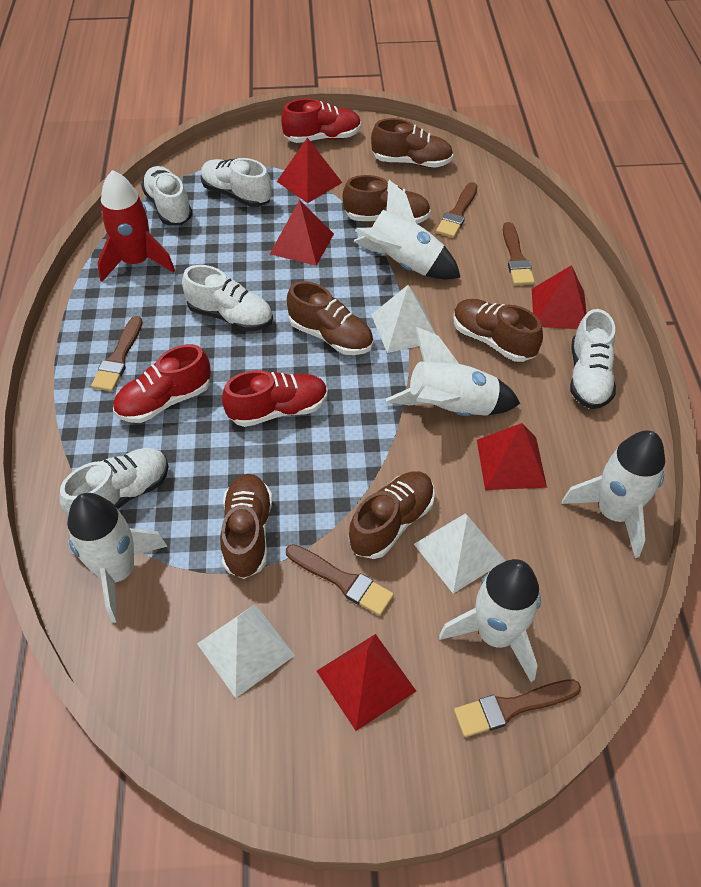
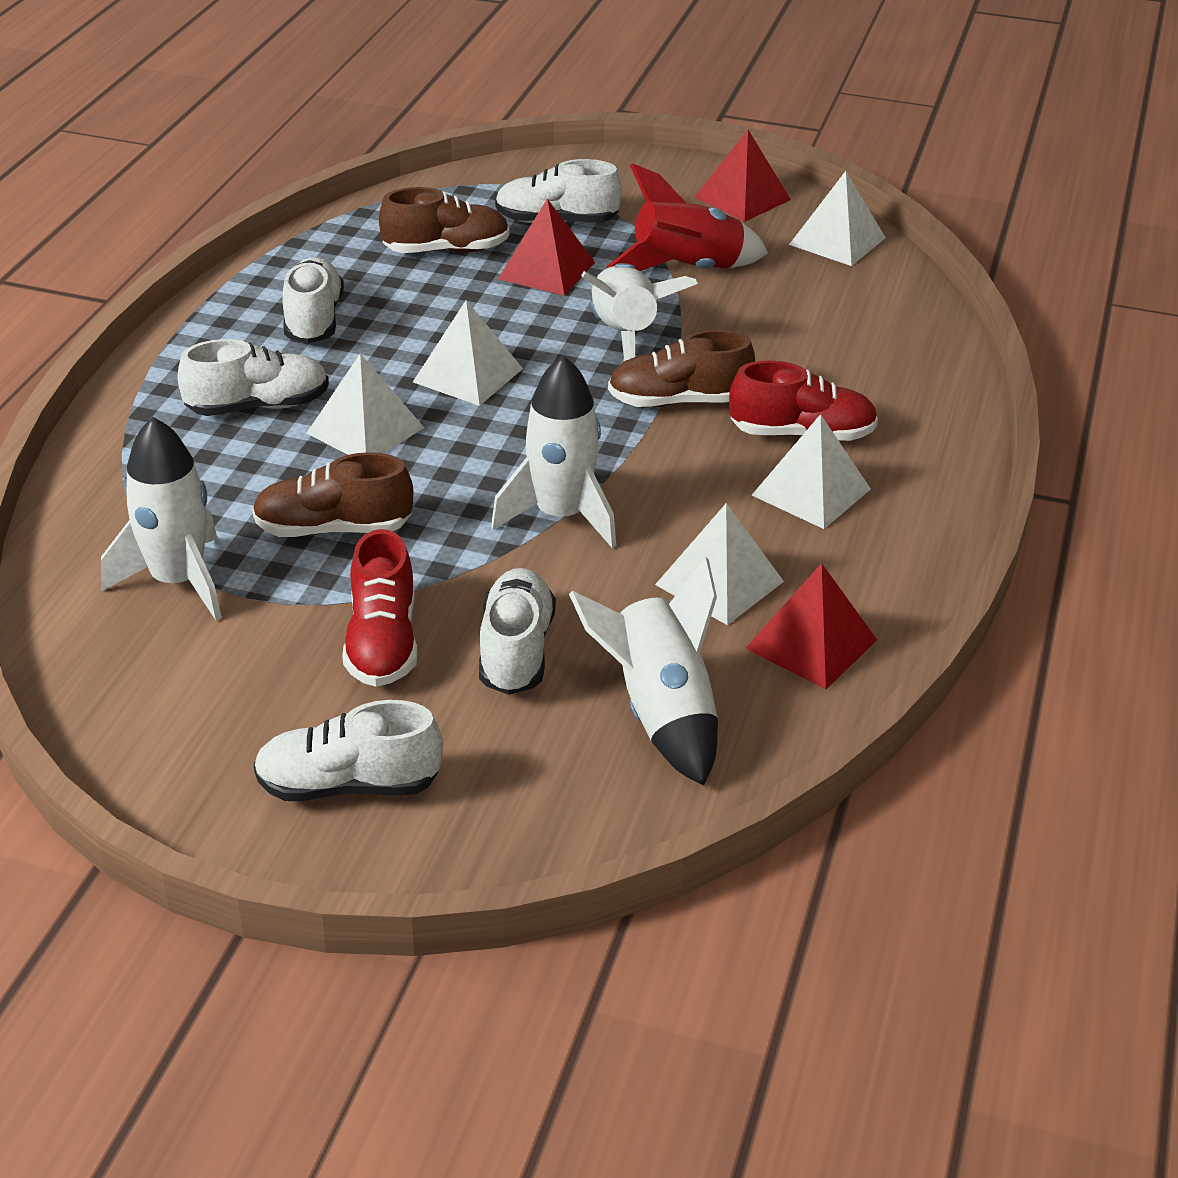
brown brush: 5 -> 0
brown shoe: 6 -> 3
red pyramid: 5 -> 3
red shoe: 3 -> 2
white pyramid: 3 -> 5
white rocket: 5 -> 4

